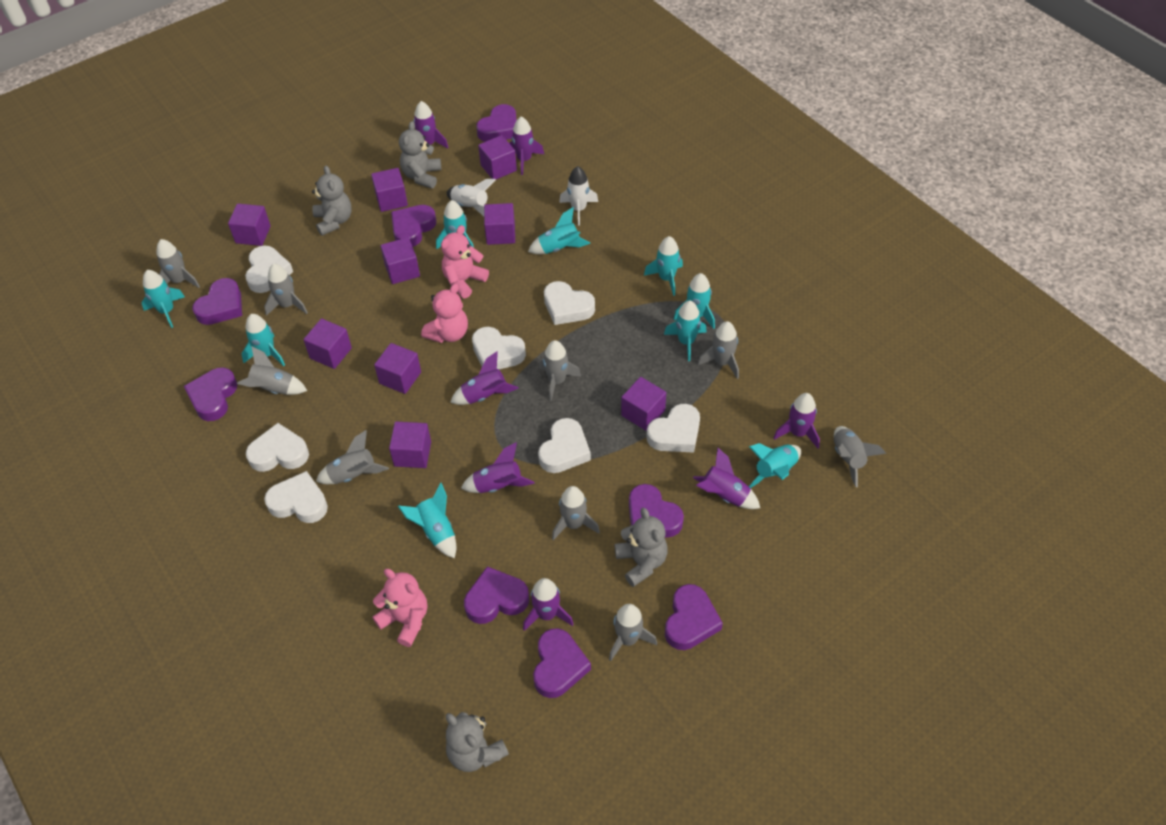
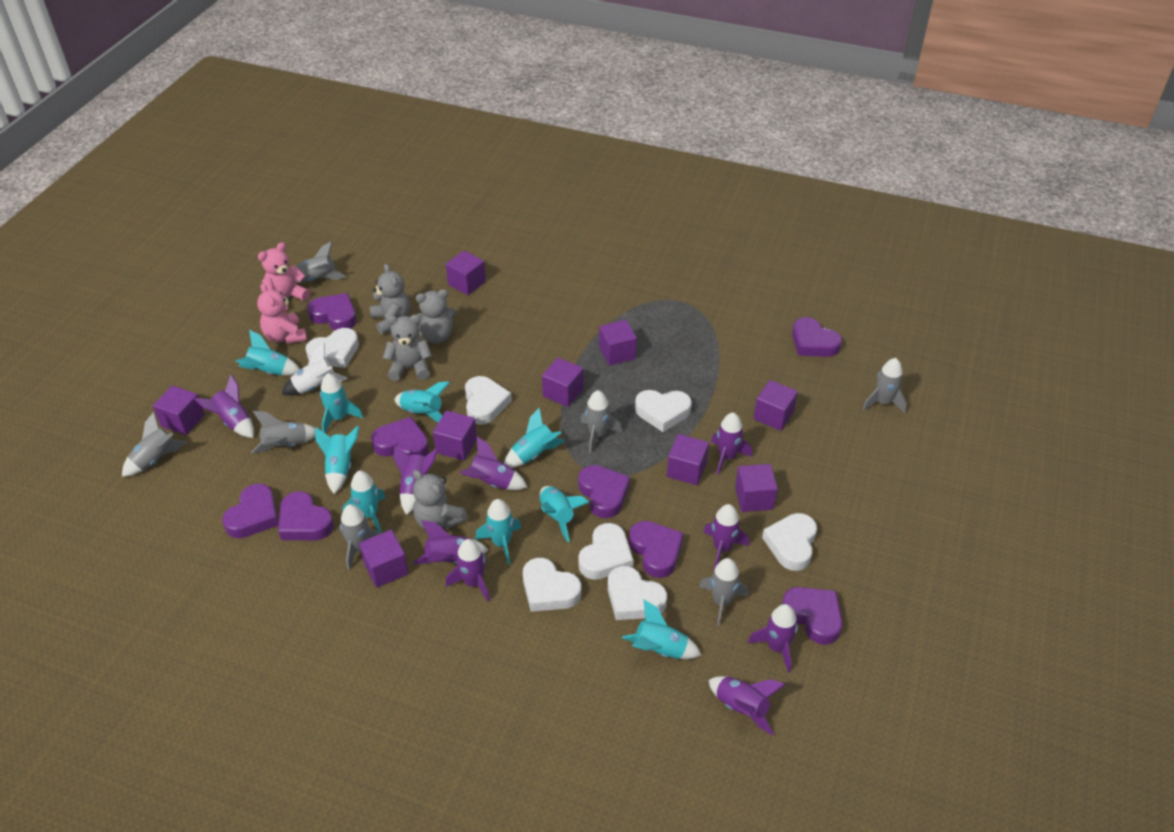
grey rocket: 9 -> 7
pink teddy bear: 3 -> 2
purple rocket: 7 -> 9
white rocket: 2 -> 1

